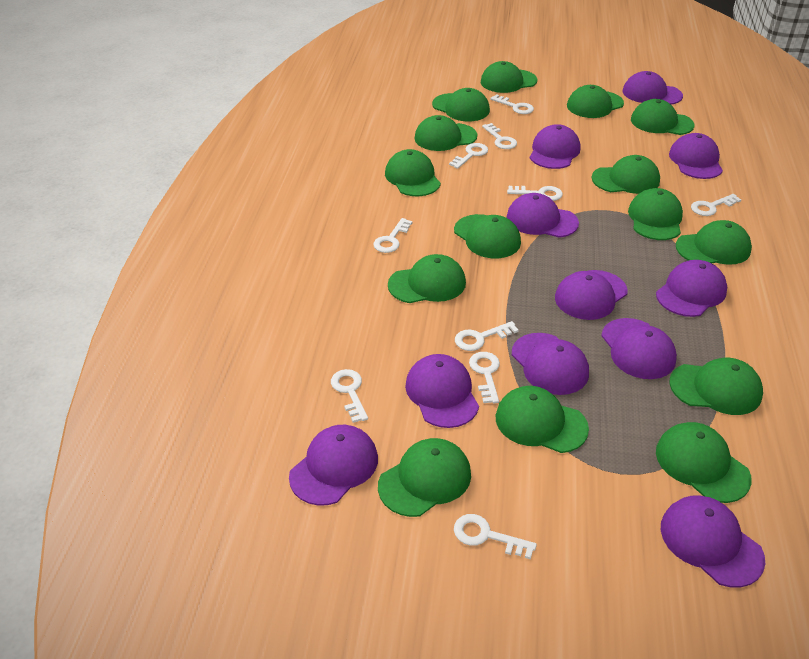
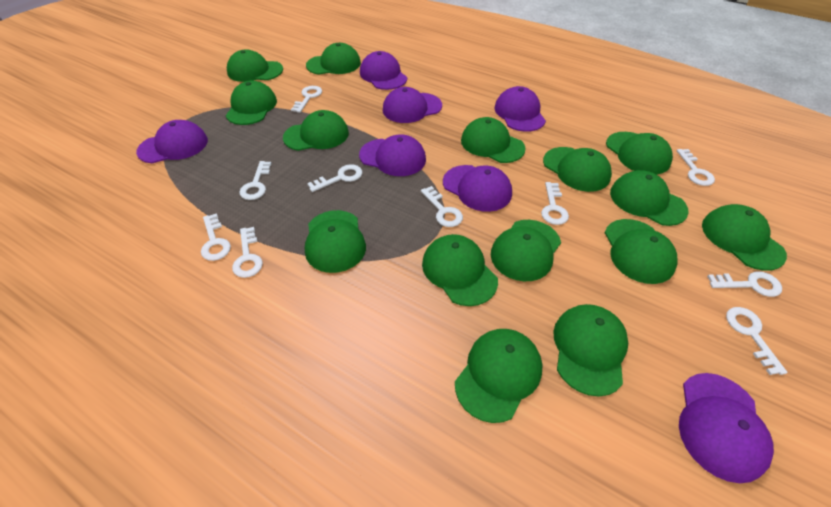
purple cap: 11 -> 7

